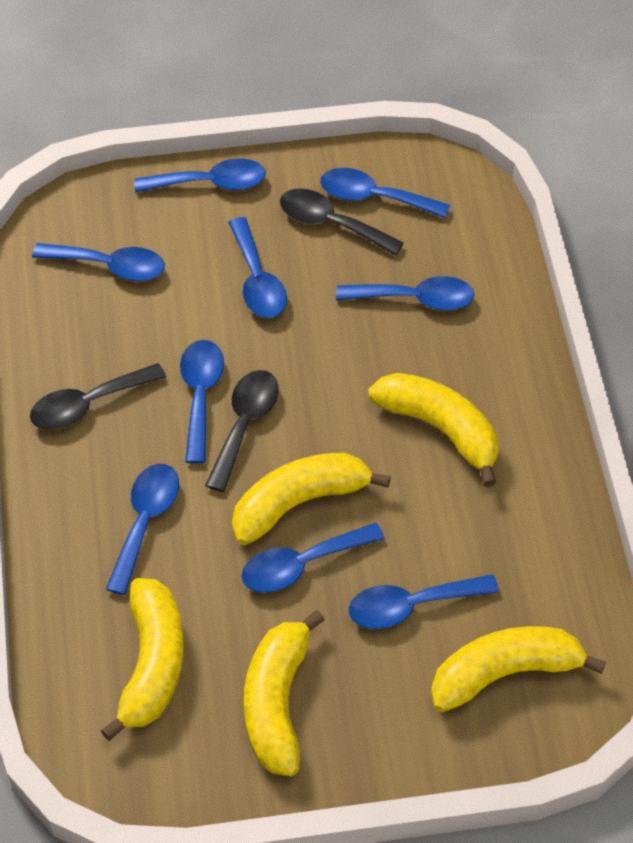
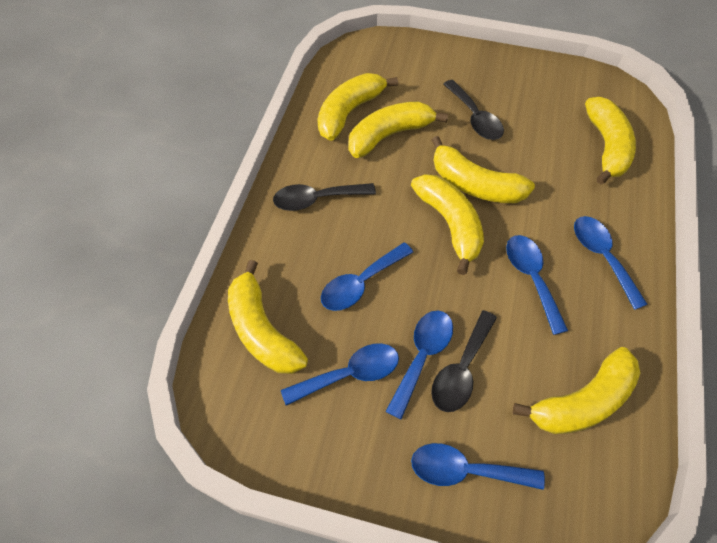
blue spoon: 9 -> 6
yellow banana: 5 -> 7

